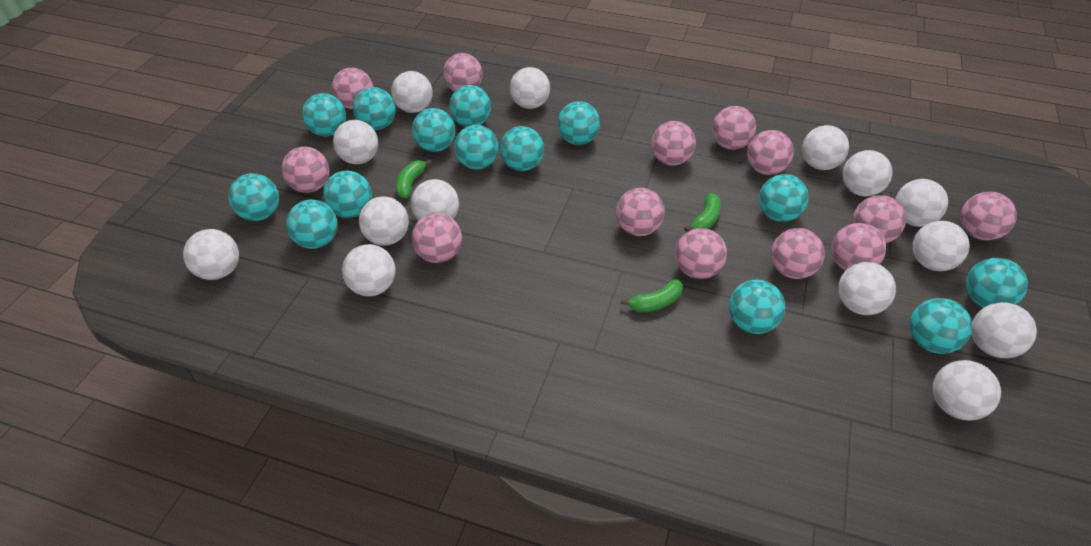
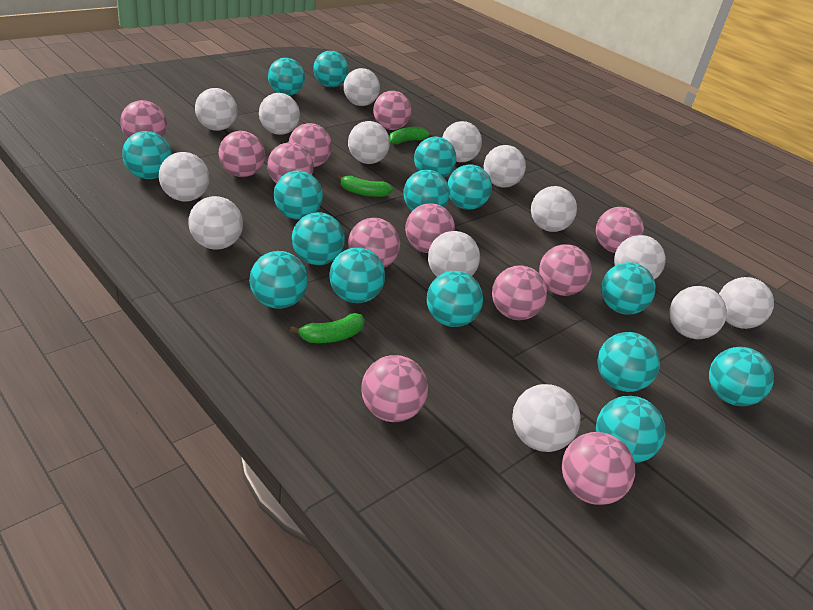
pink ball: 13 -> 12
turquoise ball: 14 -> 15

